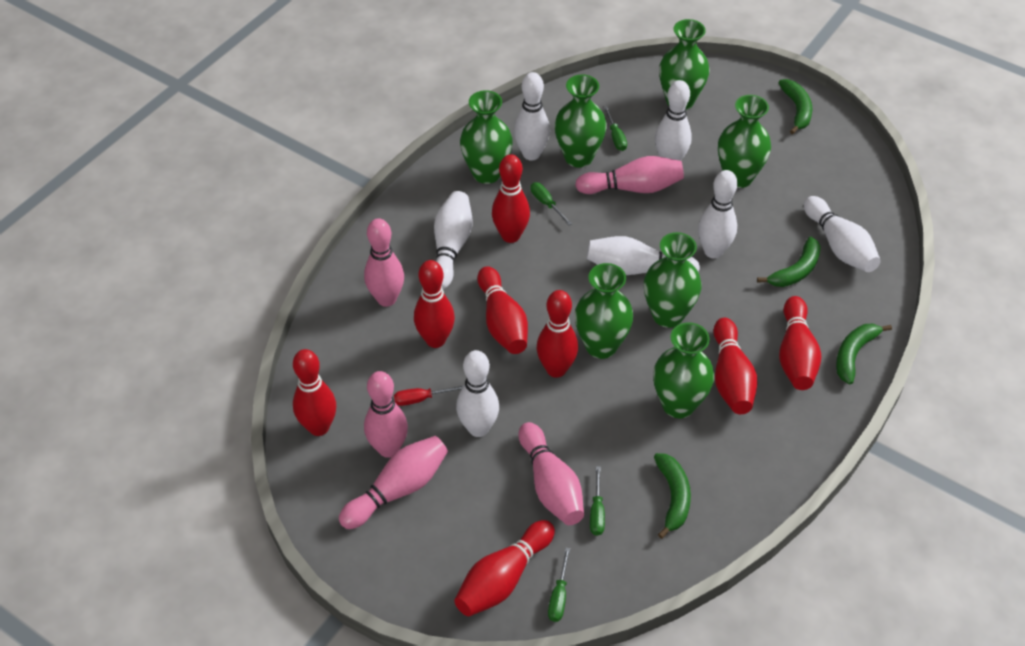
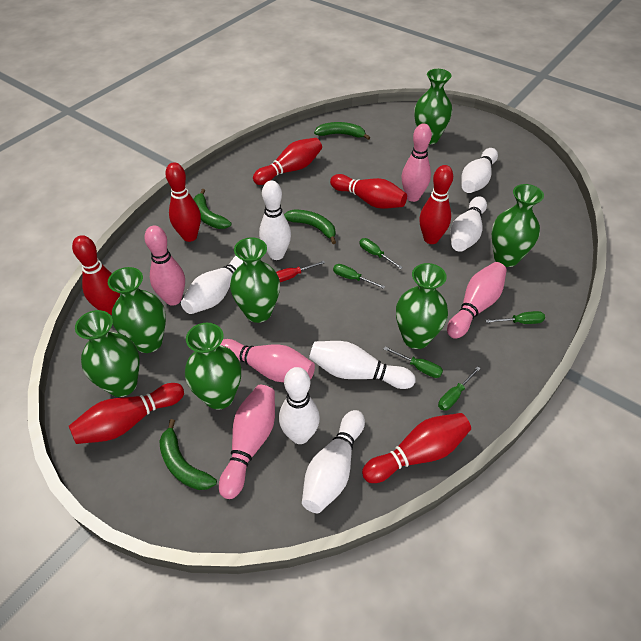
green screwdriver: 4 -> 5
red bowling pin: 8 -> 7

